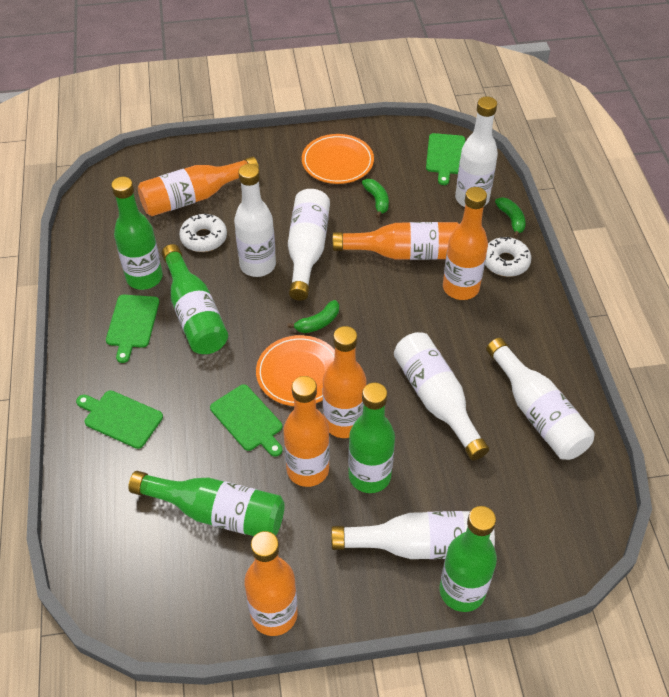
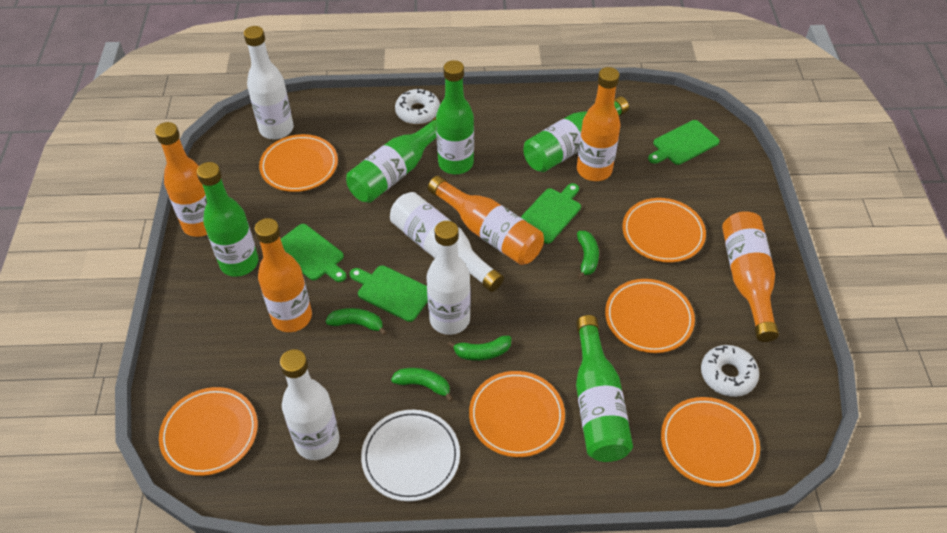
green banana: 3 -> 4
orange bottle: 6 -> 5
orange plate: 2 -> 6
white bottle: 6 -> 4
white plate: 0 -> 1

